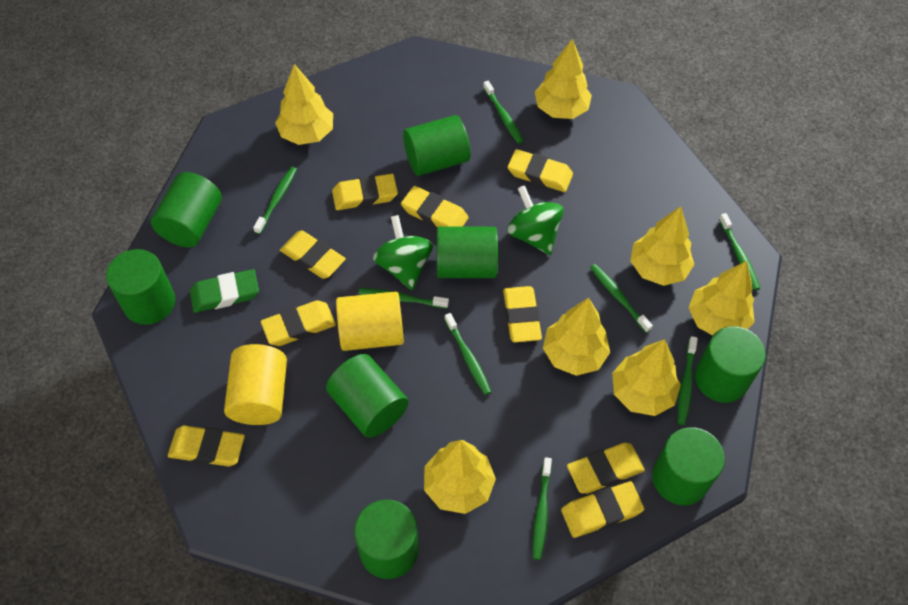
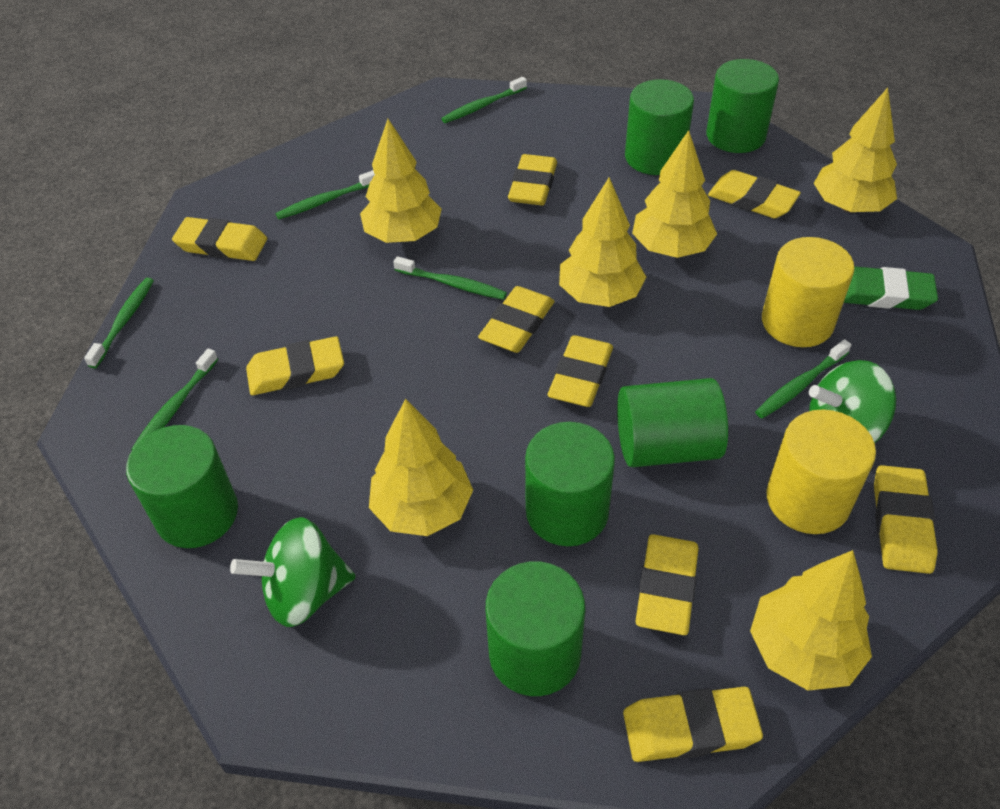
green cylinder: 8 -> 6
green toothbrush: 8 -> 6
yellow tree: 7 -> 6

